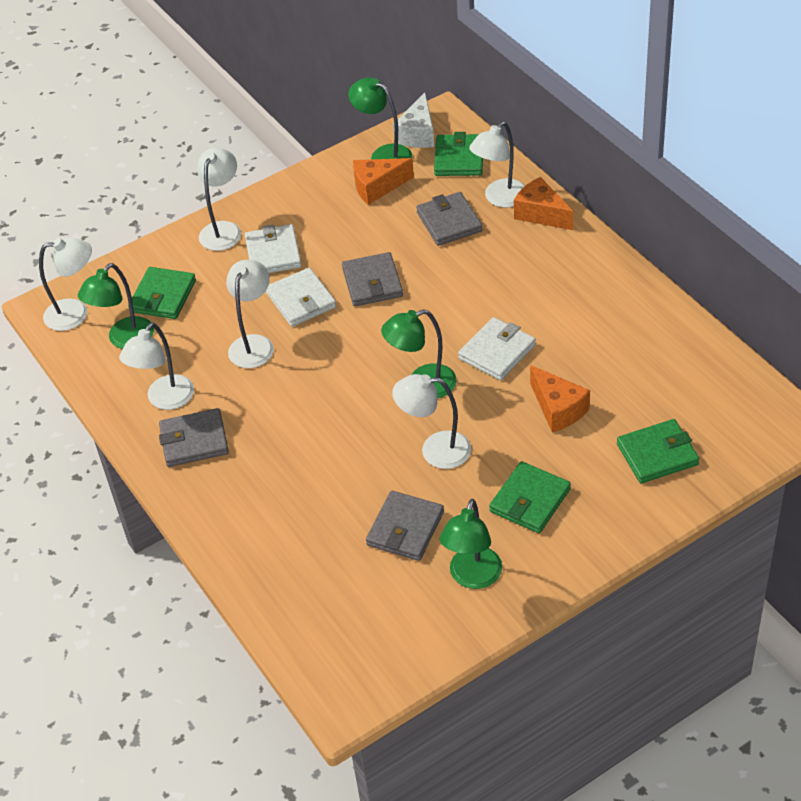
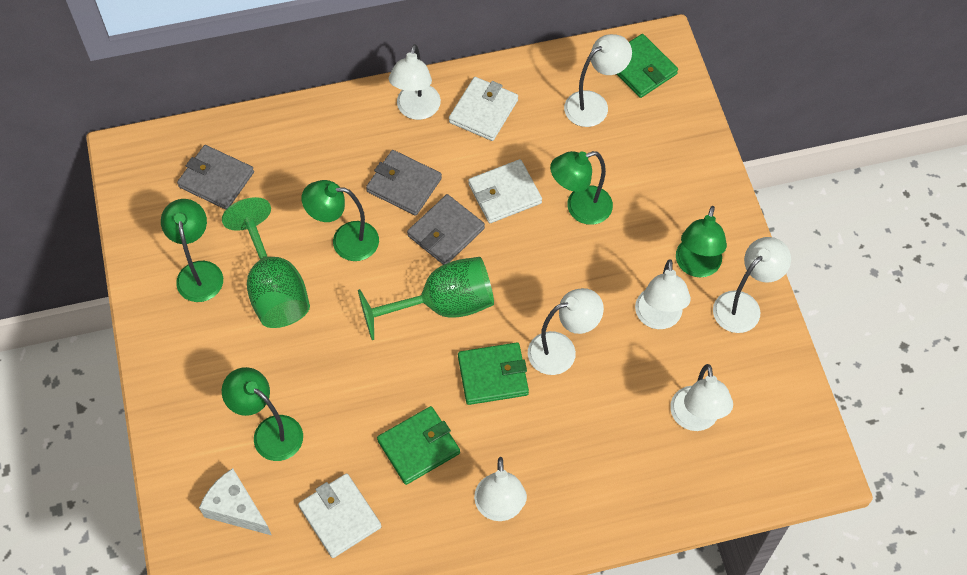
green goblet: 0 -> 2
green lamp: 4 -> 5
green wallet: 4 -> 3
grey wallet: 4 -> 3
orange cheese: 3 -> 0
white lamp: 6 -> 7

